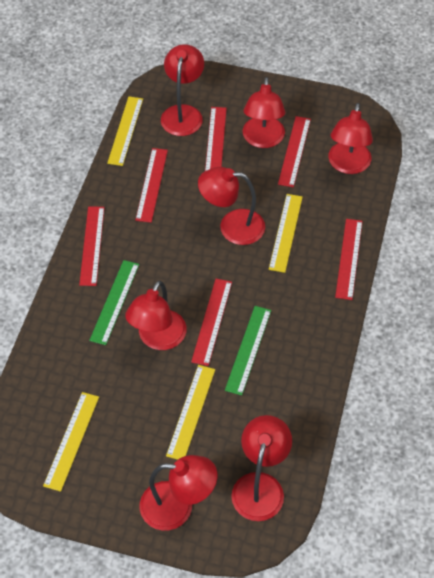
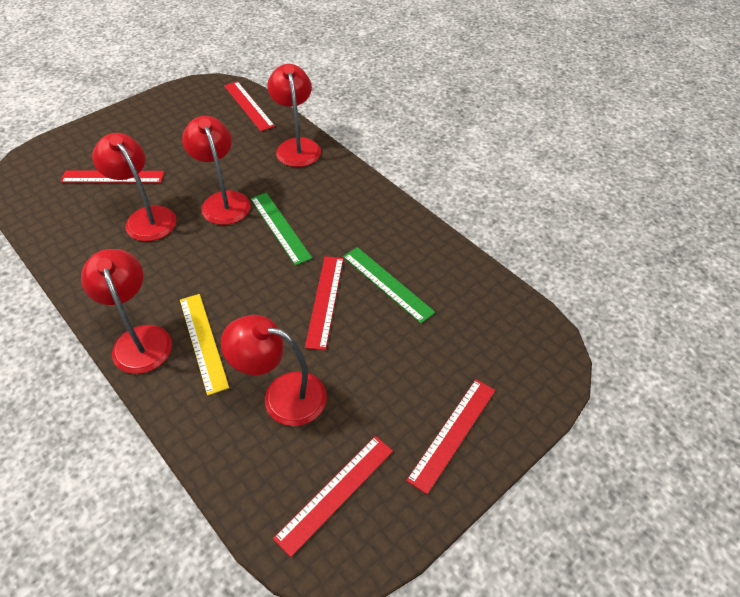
red lamp: 7 -> 5
red ruler: 6 -> 5
yellow ruler: 4 -> 1

